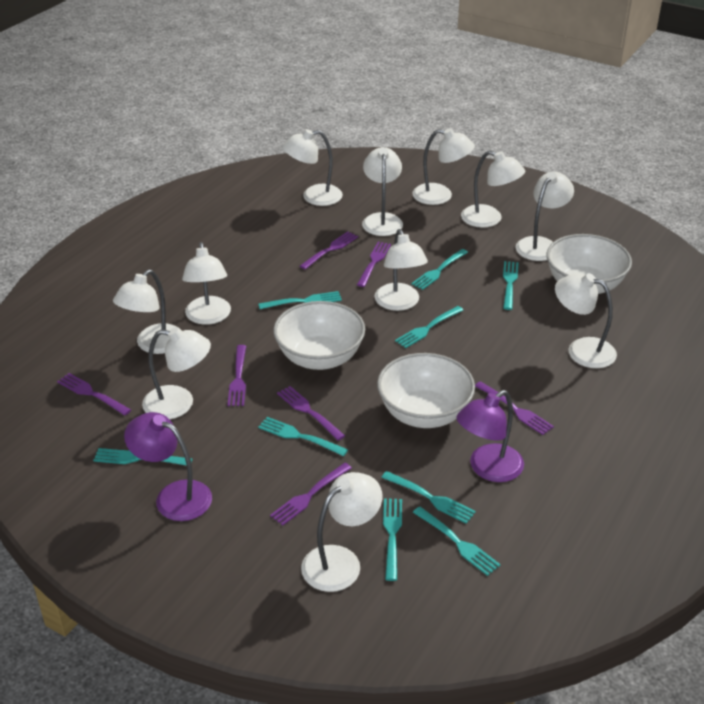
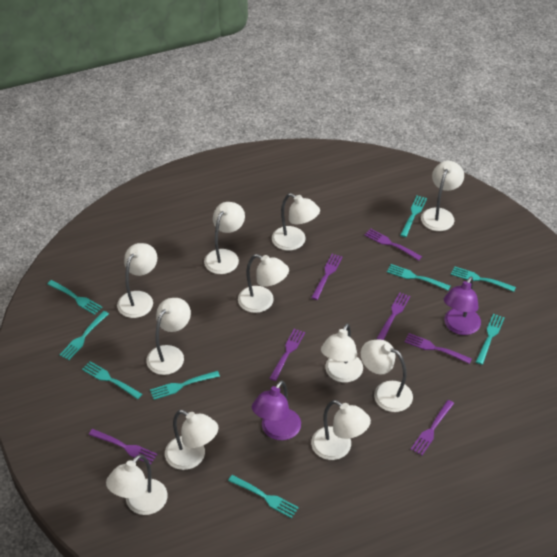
white bowl: 3 -> 0

